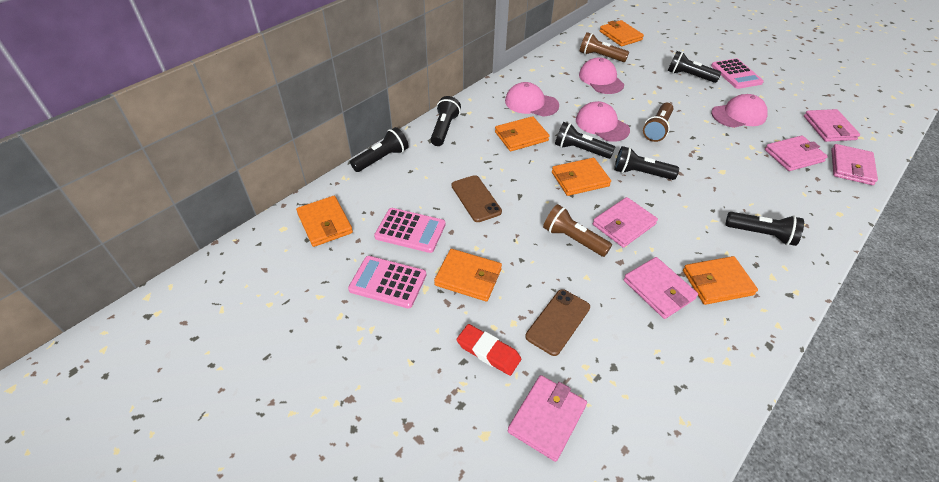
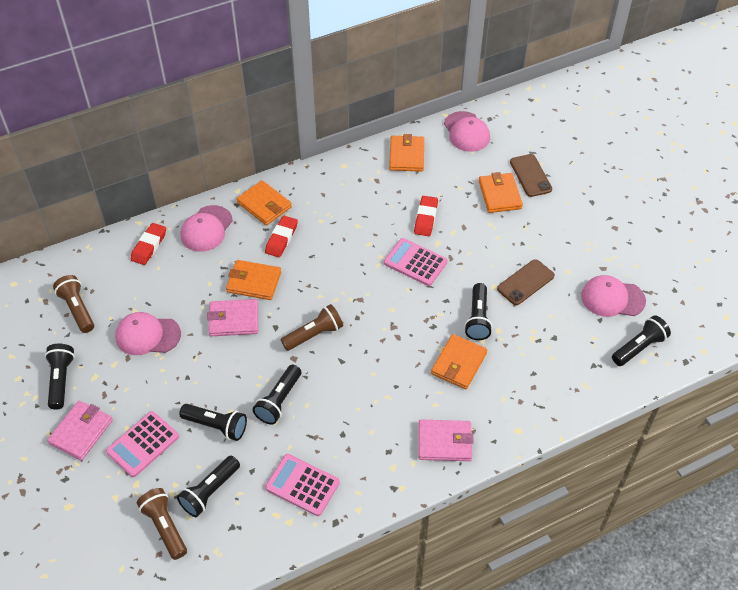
orange wallet: 6 -> 5
pink wallet: 6 -> 3
red eraser: 1 -> 3

